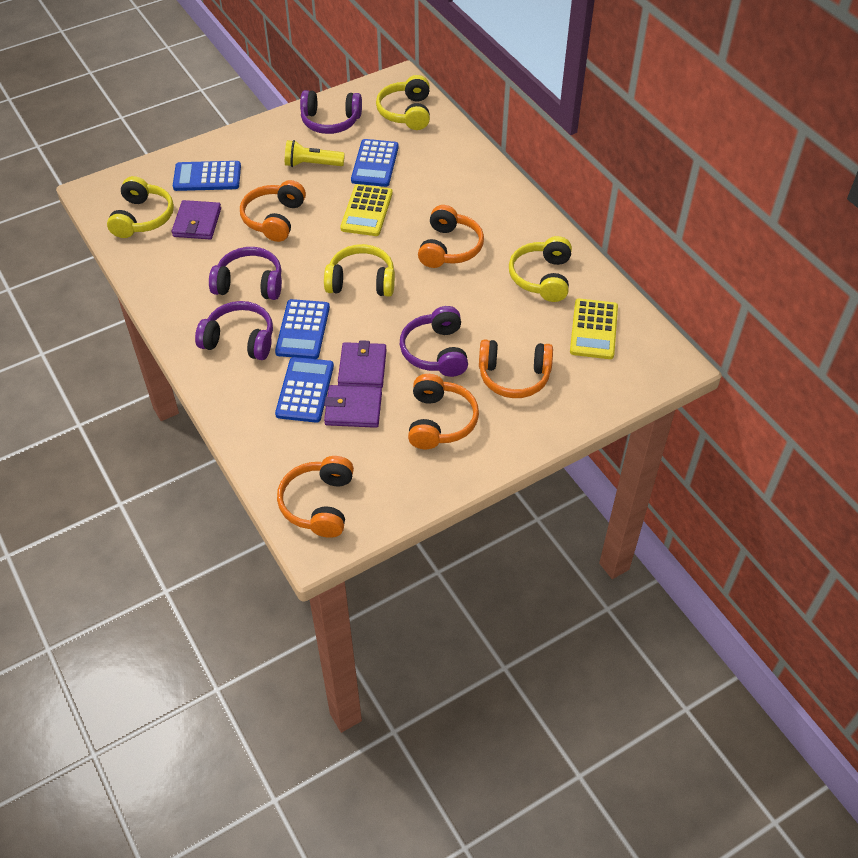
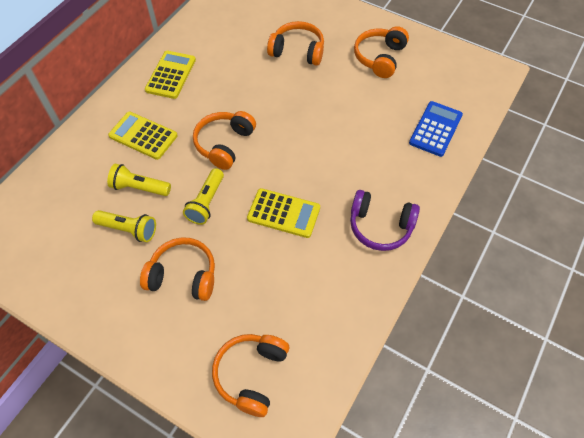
blue calculator: 4 -> 1
purple headphones: 4 -> 1
purple wallet: 3 -> 0
yellow calculator: 2 -> 3
yellow flashlight: 1 -> 3
yellow headphones: 4 -> 0

